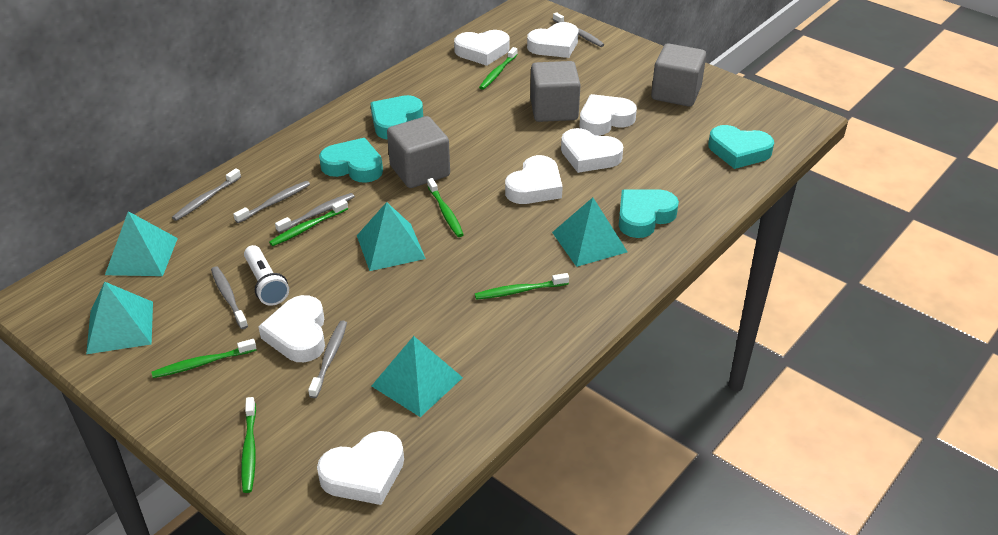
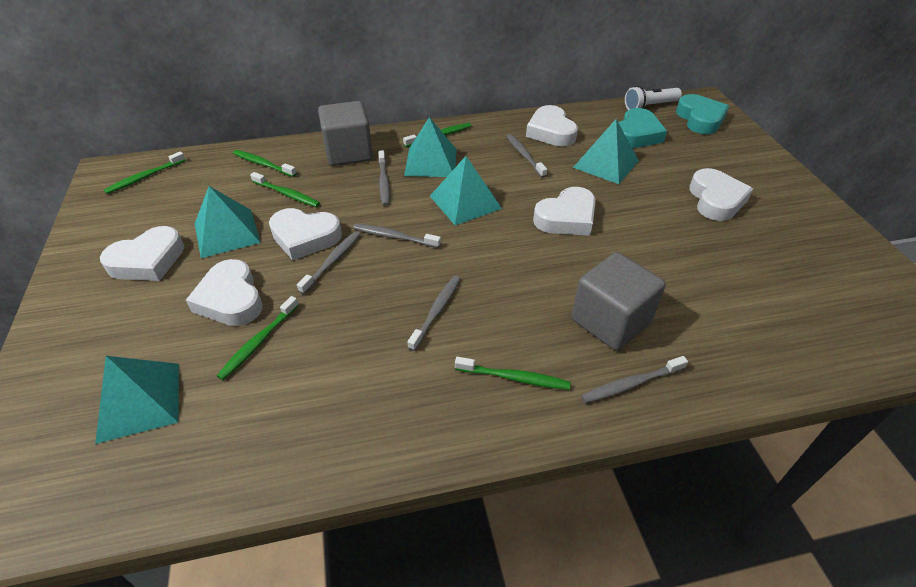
grey cube: 3 -> 2
turquoise heart: 4 -> 2
white heart: 7 -> 6

